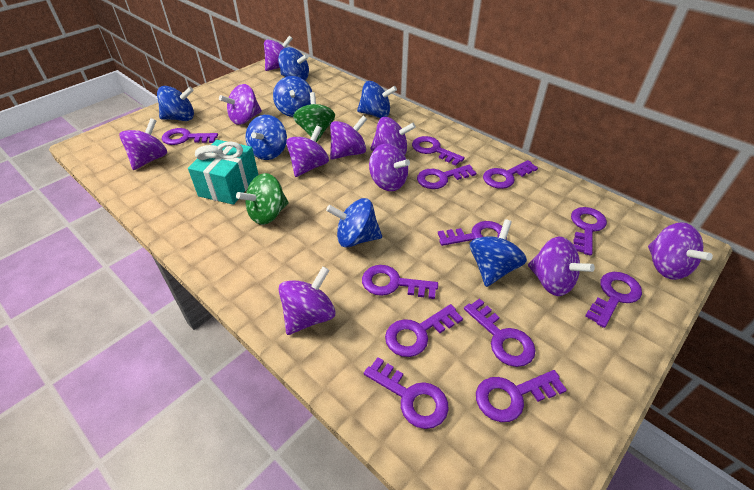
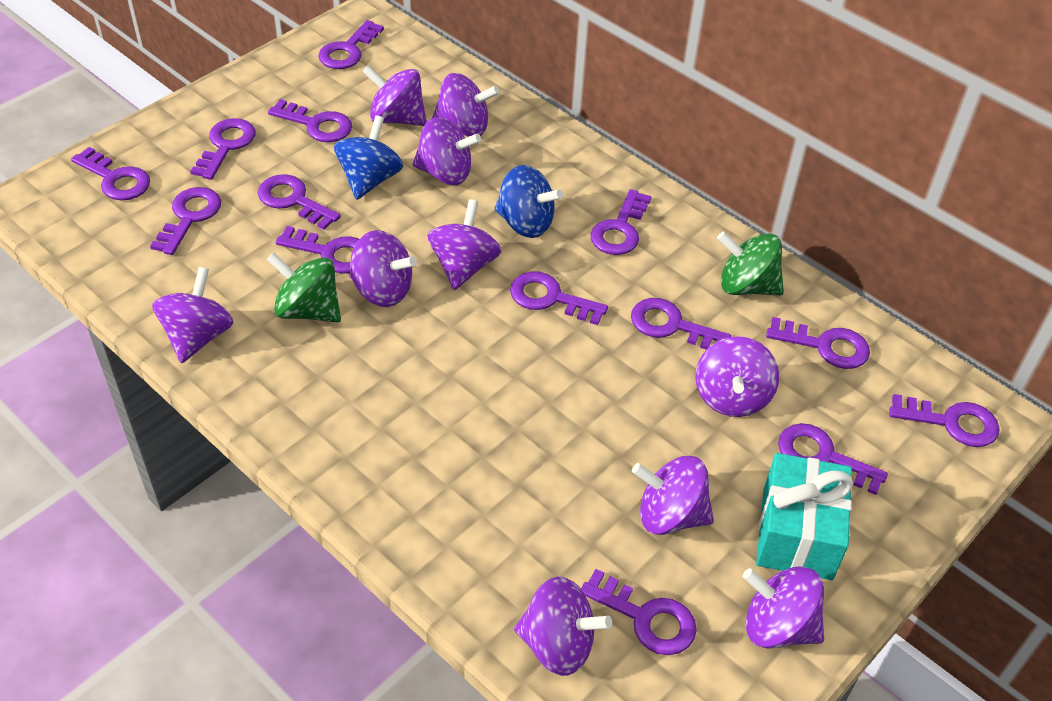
blue spinning top: 7 -> 2
purple key: 12 -> 14

